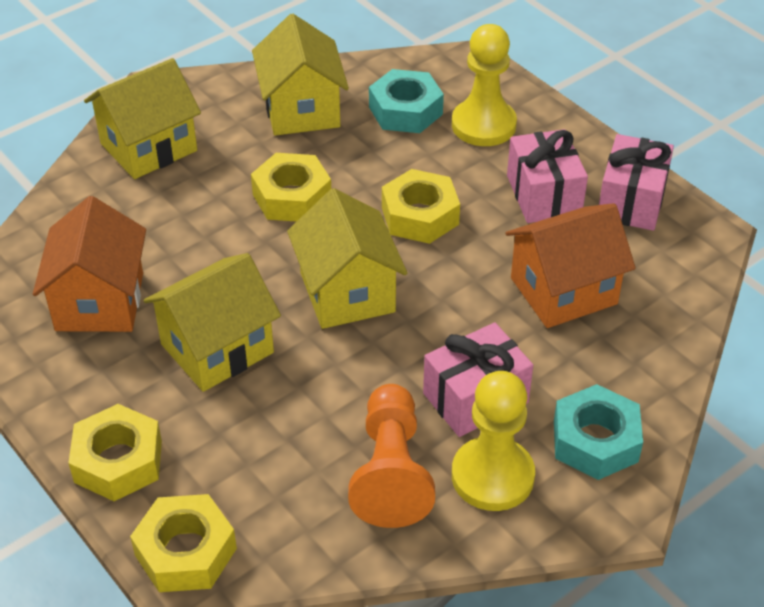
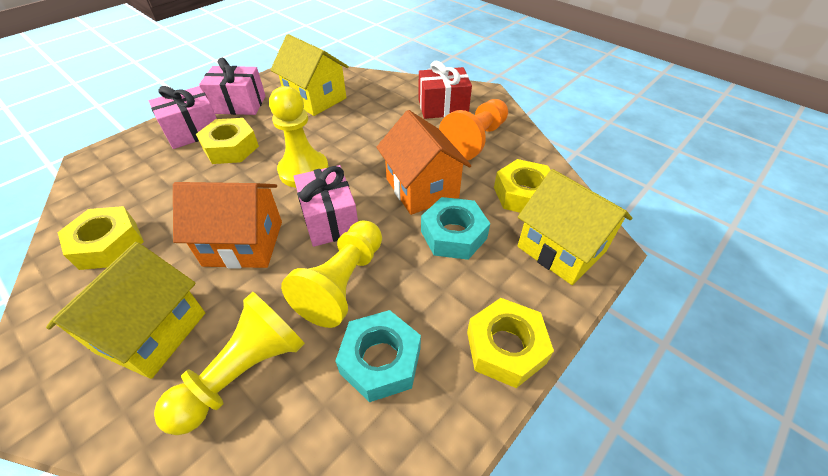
red gift: 0 -> 1
yellow house: 4 -> 3
yellow pawn: 2 -> 3

